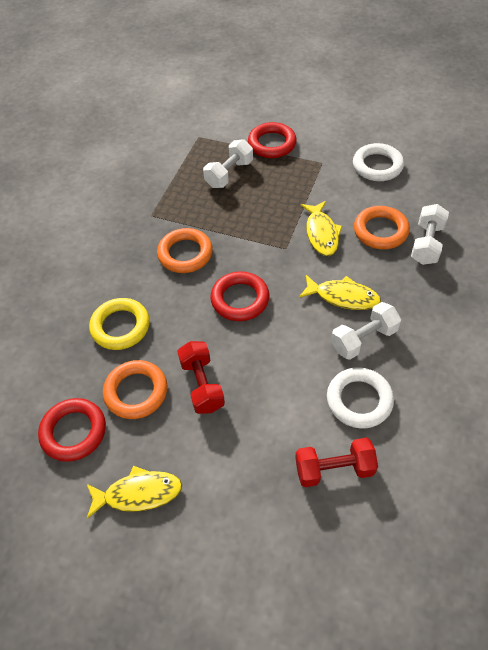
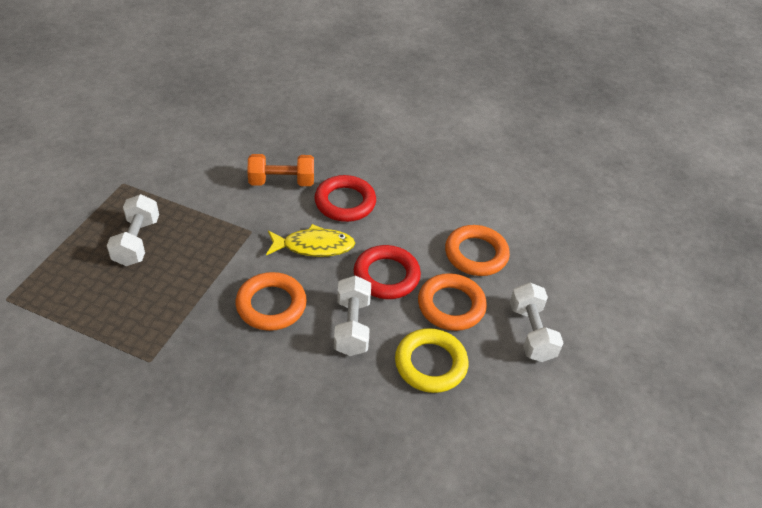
orange dumbbell: 0 -> 1
red dumbbell: 2 -> 0
red ring: 3 -> 2
white ring: 2 -> 0
yellow fish: 3 -> 1

